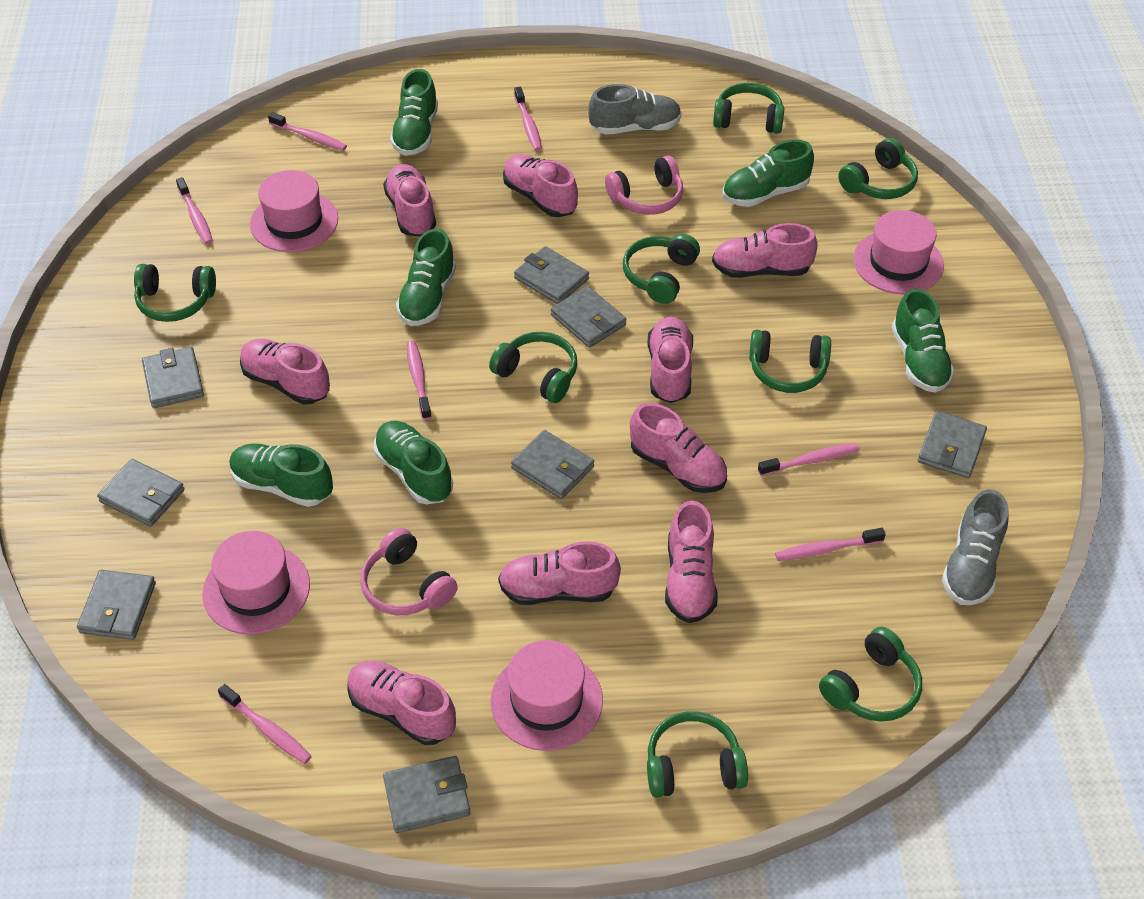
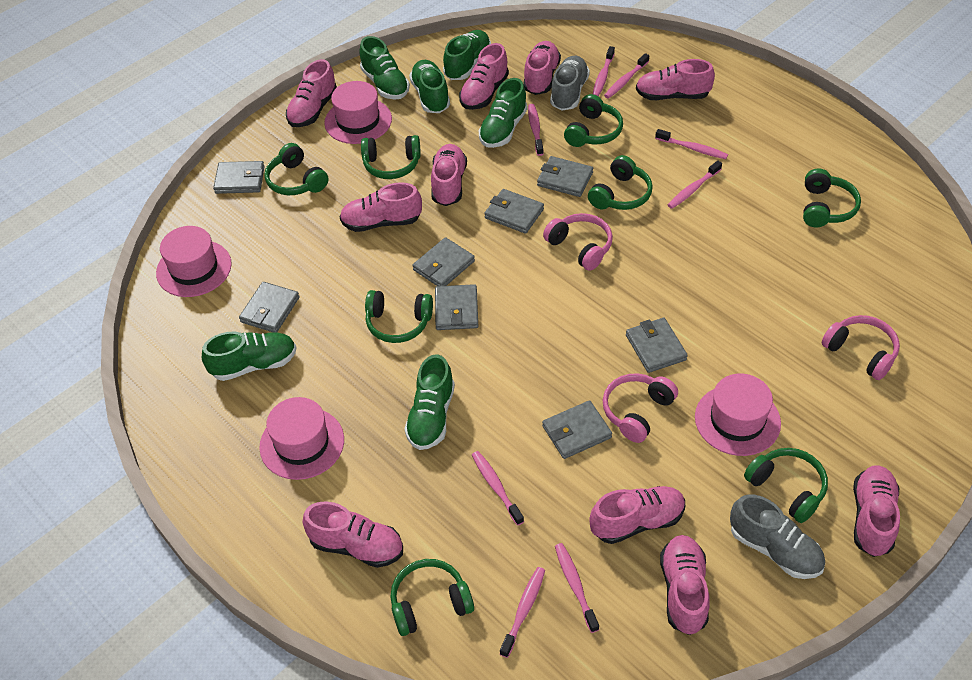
pink headphones: 2 -> 3
pink shoe: 9 -> 10
pink toothbrush: 7 -> 8

